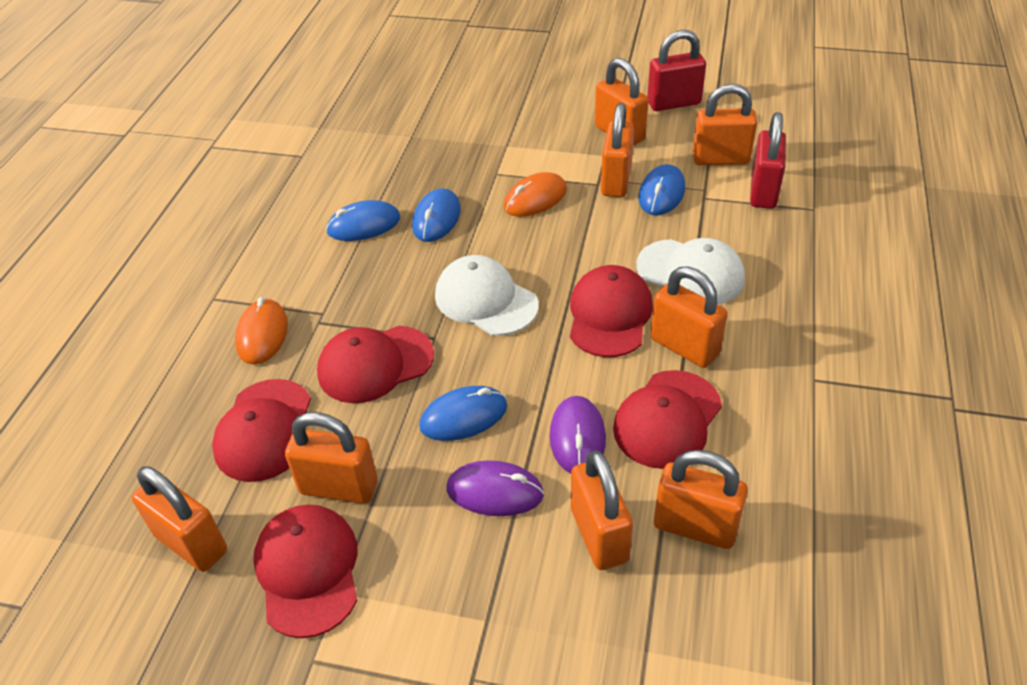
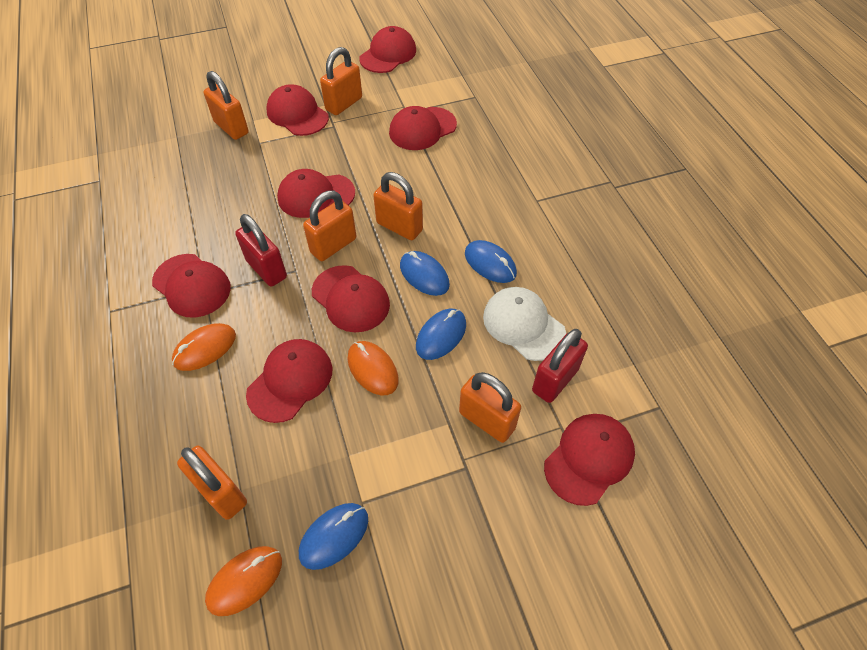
orange mouse: 2 -> 3
orange padlock: 8 -> 6
purple mouse: 2 -> 0
red cap: 5 -> 8
white cap: 2 -> 1

